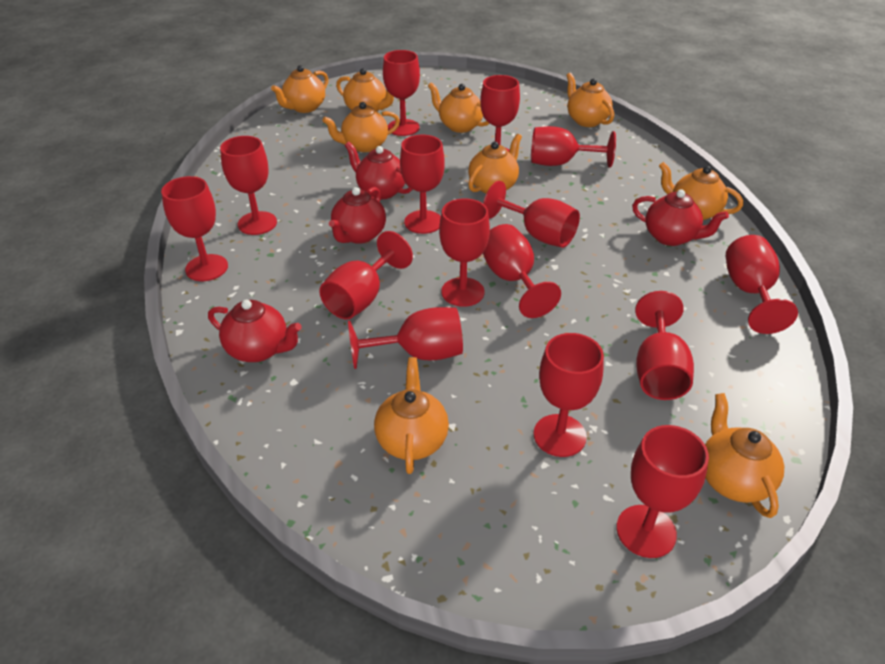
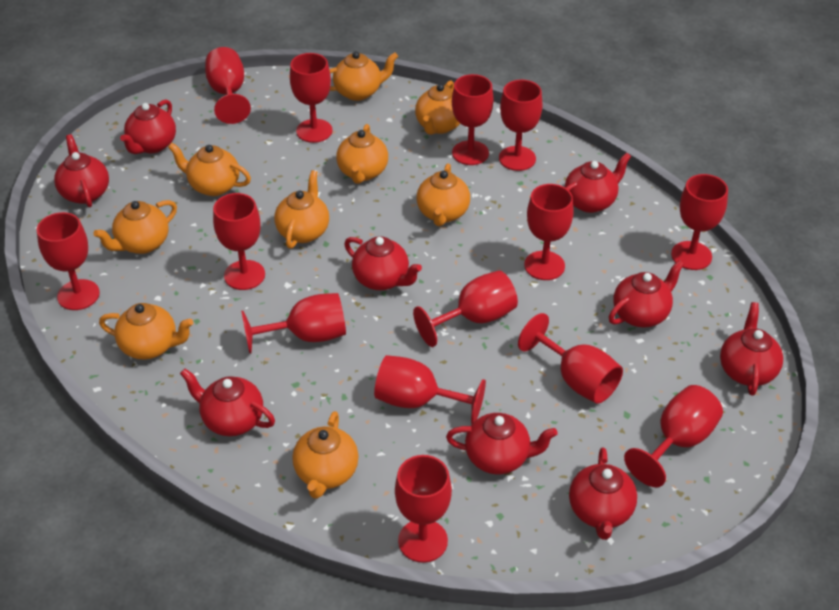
red goblet: 15 -> 14
red teapot: 4 -> 9

